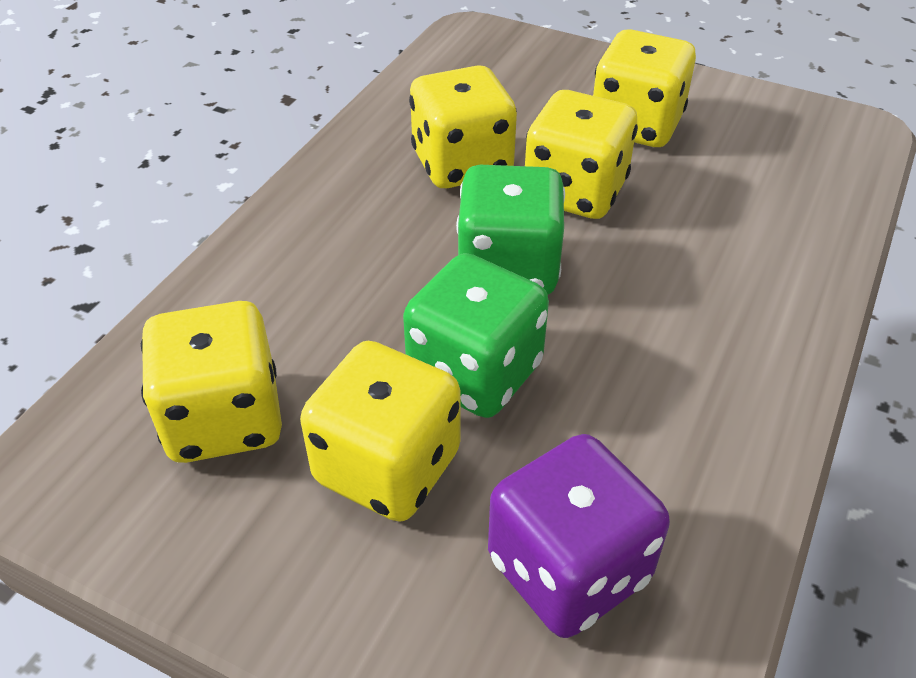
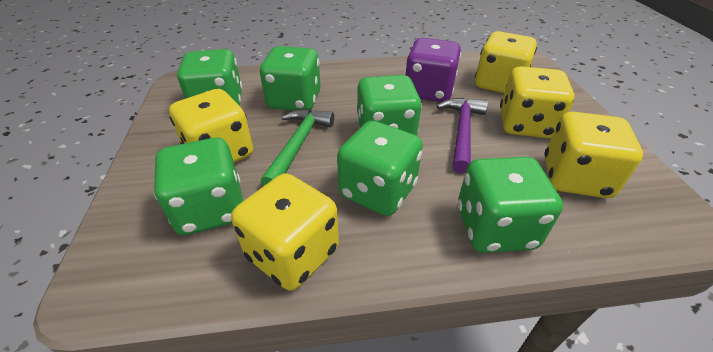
green dice: 2 -> 6
green hammer: 0 -> 1
purple hammer: 0 -> 1

